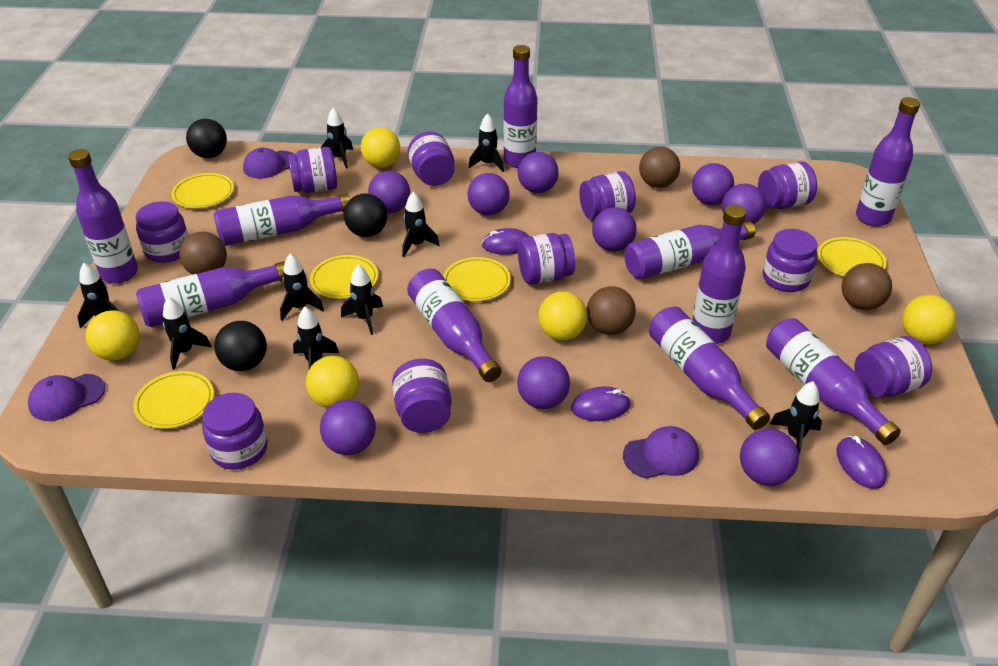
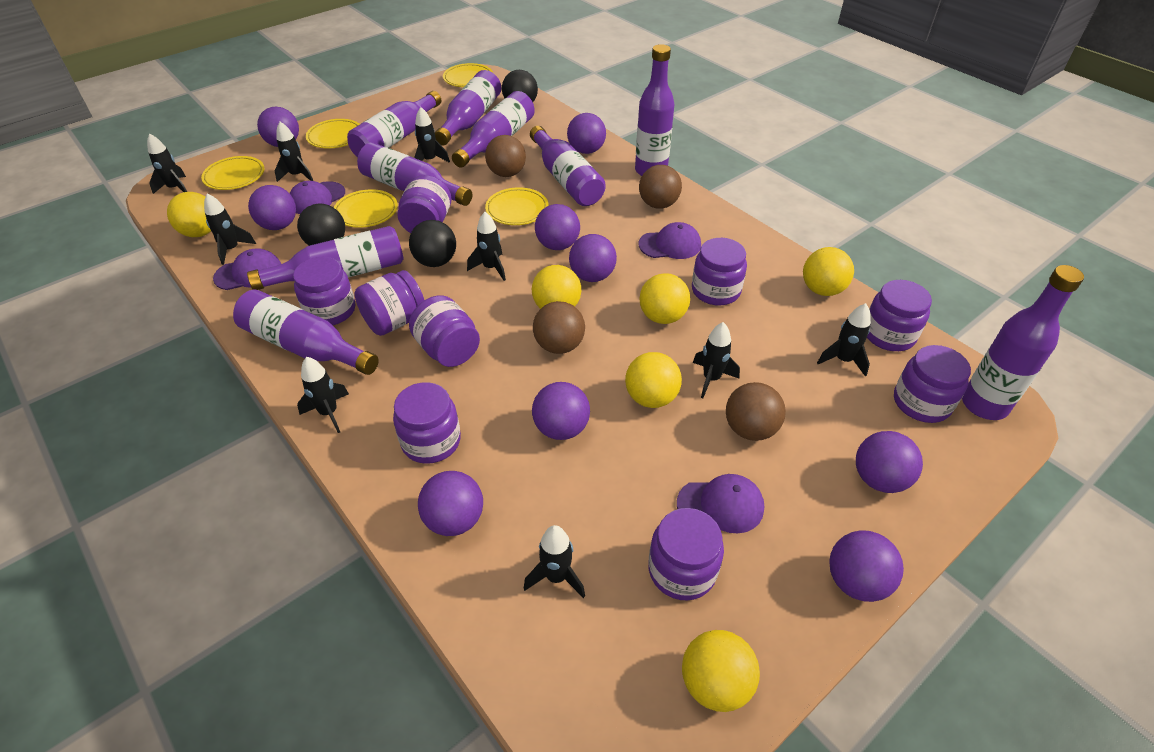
purple bottle: 10 -> 9
purple cap: 3 -> 4
purple jar: 10 -> 9
purple mouse: 3 -> 0
yellow ball: 5 -> 6

